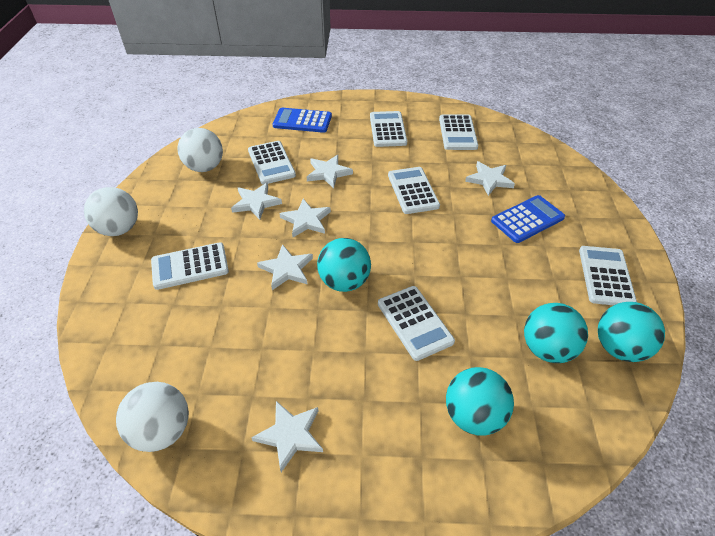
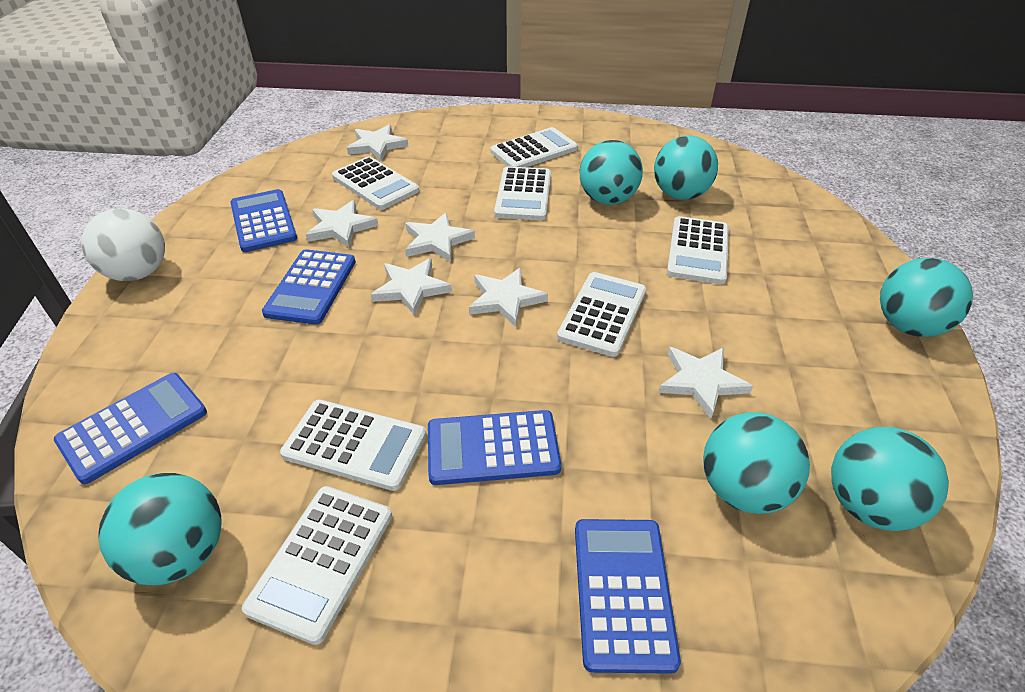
blue calculator: 2 -> 5
turquoise ball: 4 -> 6
white ball: 3 -> 1

